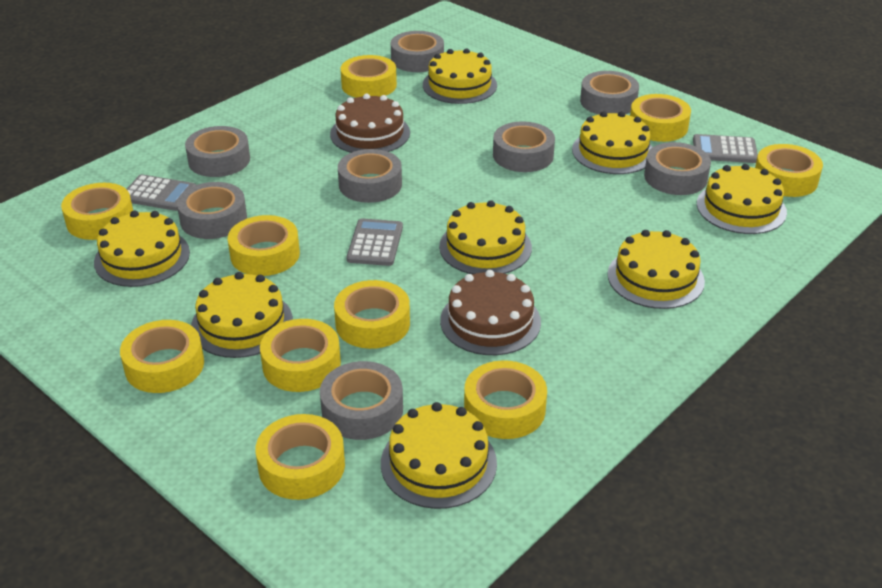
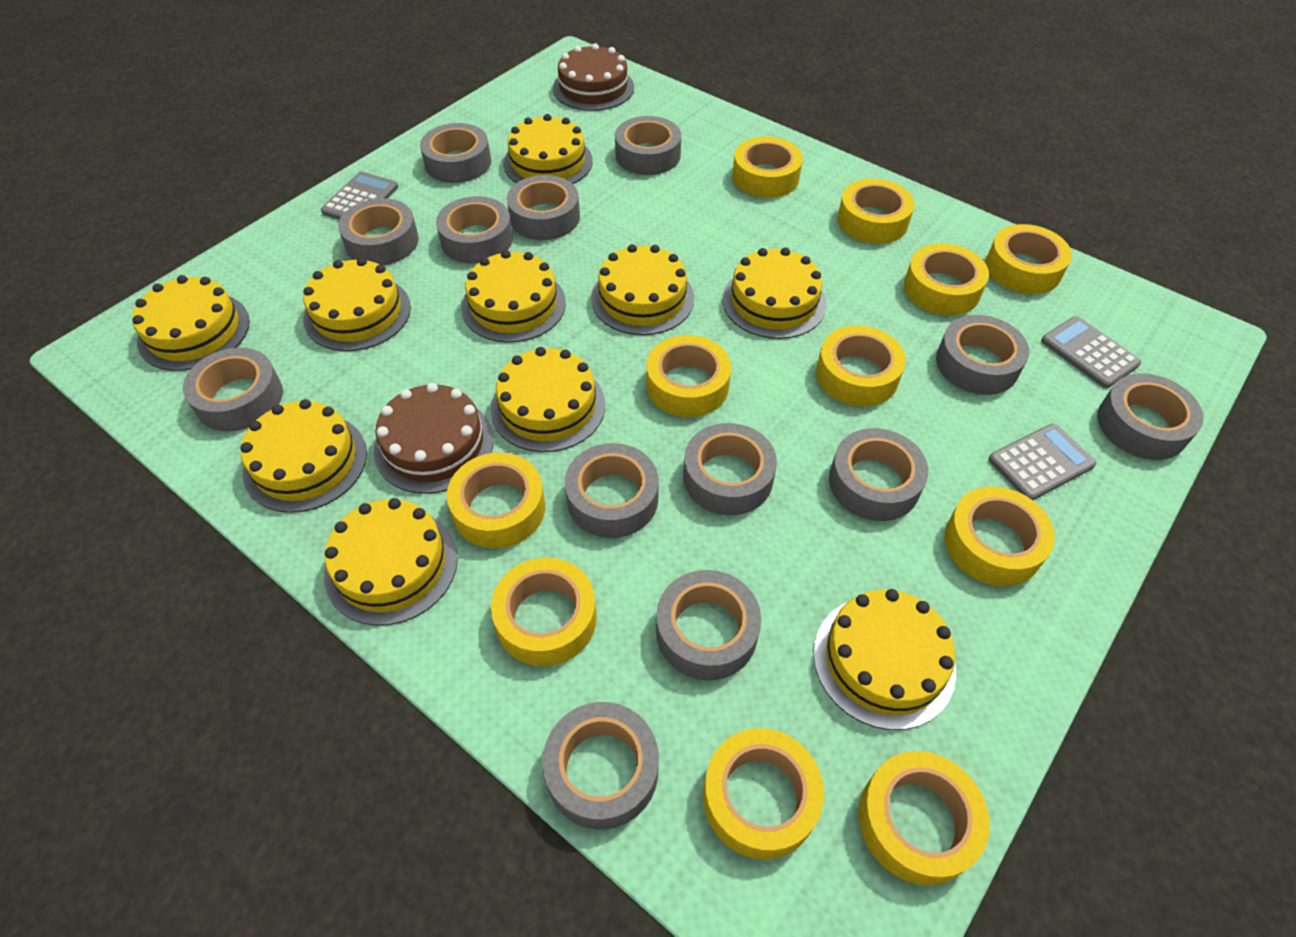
grey tape: 8 -> 13
yellow cake: 8 -> 10
yellow tape: 10 -> 11

